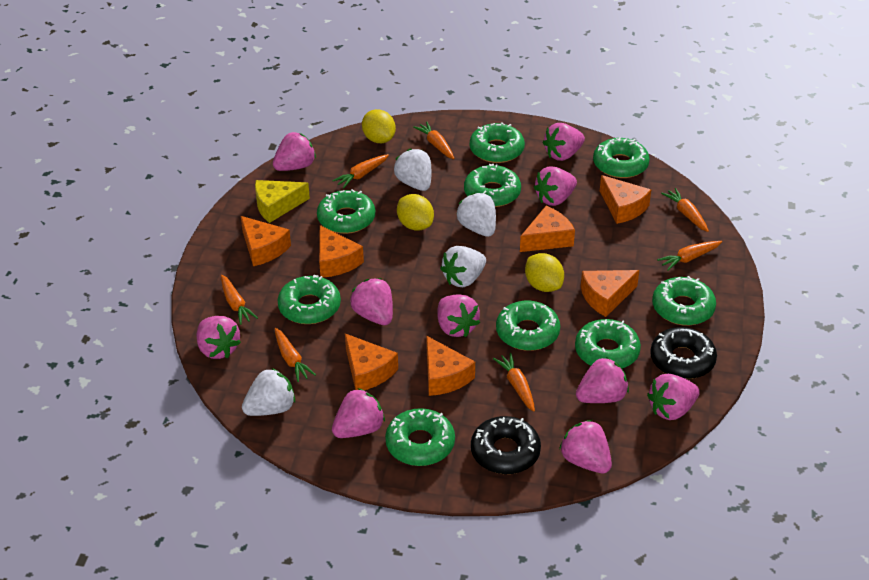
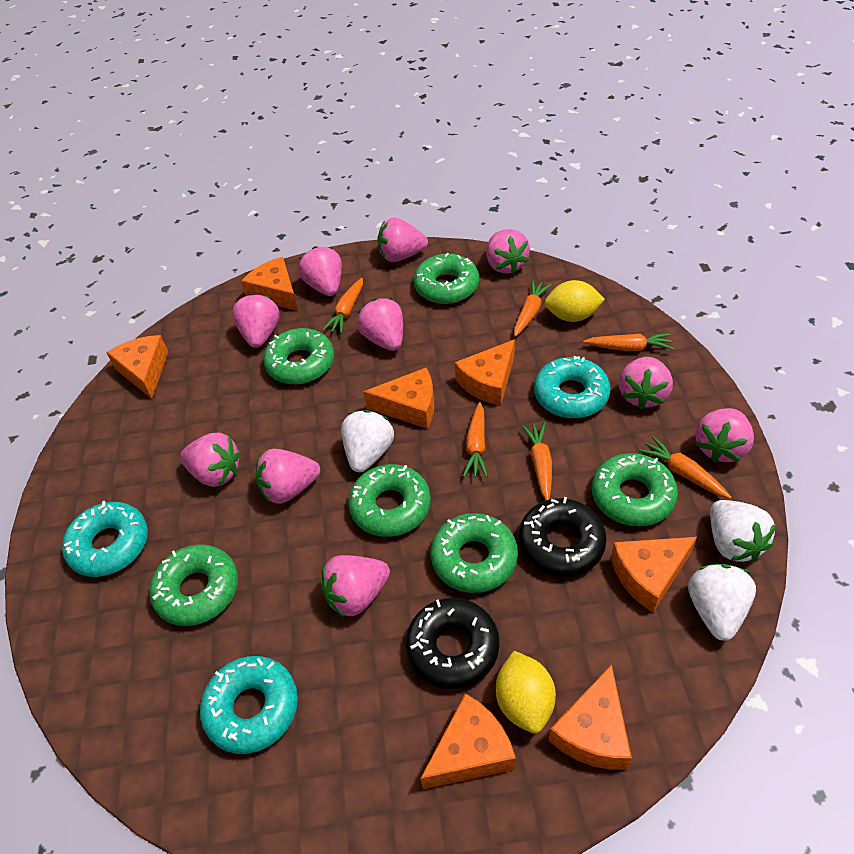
green donut: 9 -> 6
orange carrot: 7 -> 6
turquoise donut: 0 -> 3
white strawberry: 4 -> 3
yellow cheese: 1 -> 0
yellow lemon: 3 -> 2

